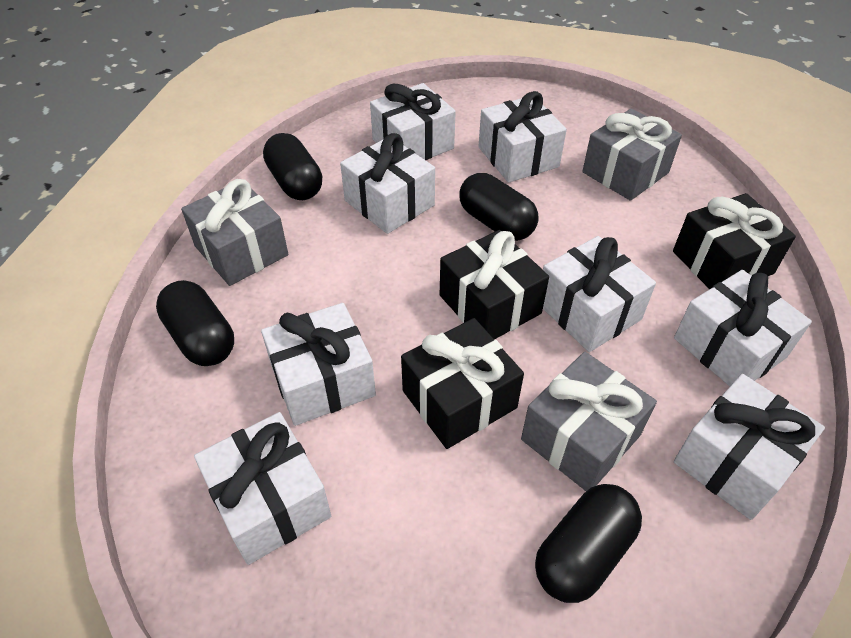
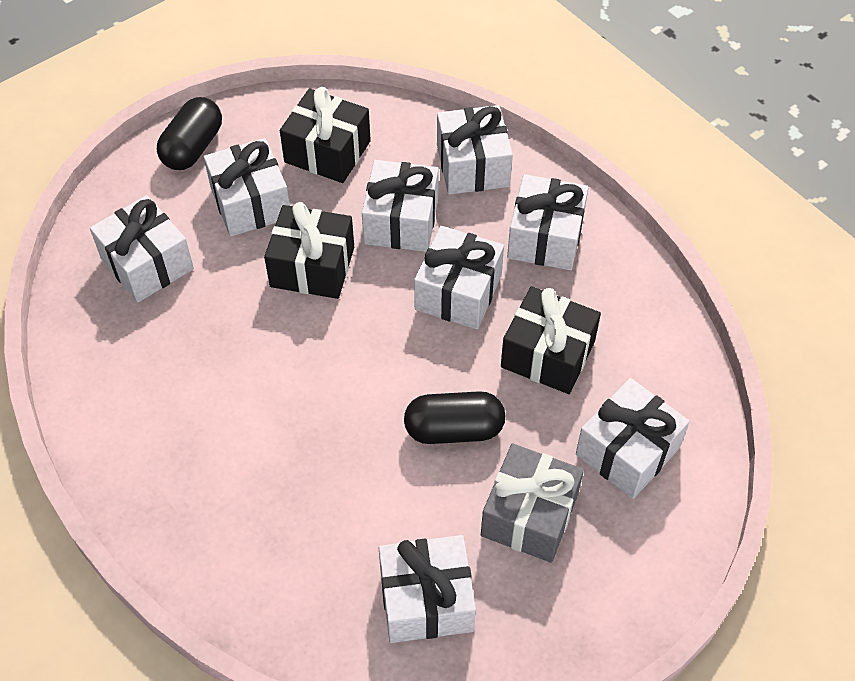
black capsule: 4 -> 2
grey gift: 3 -> 1

